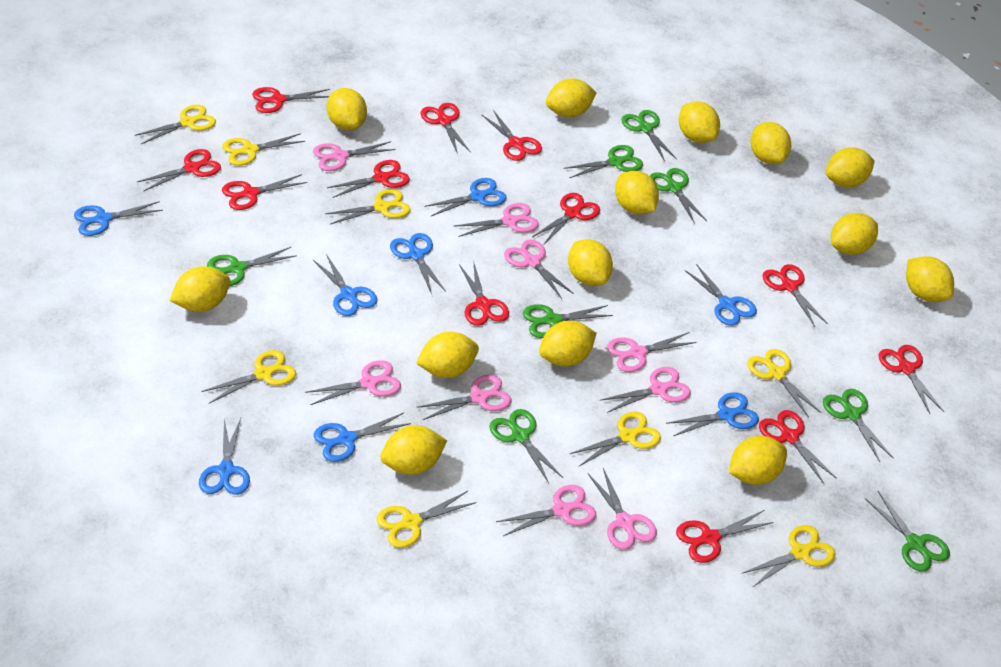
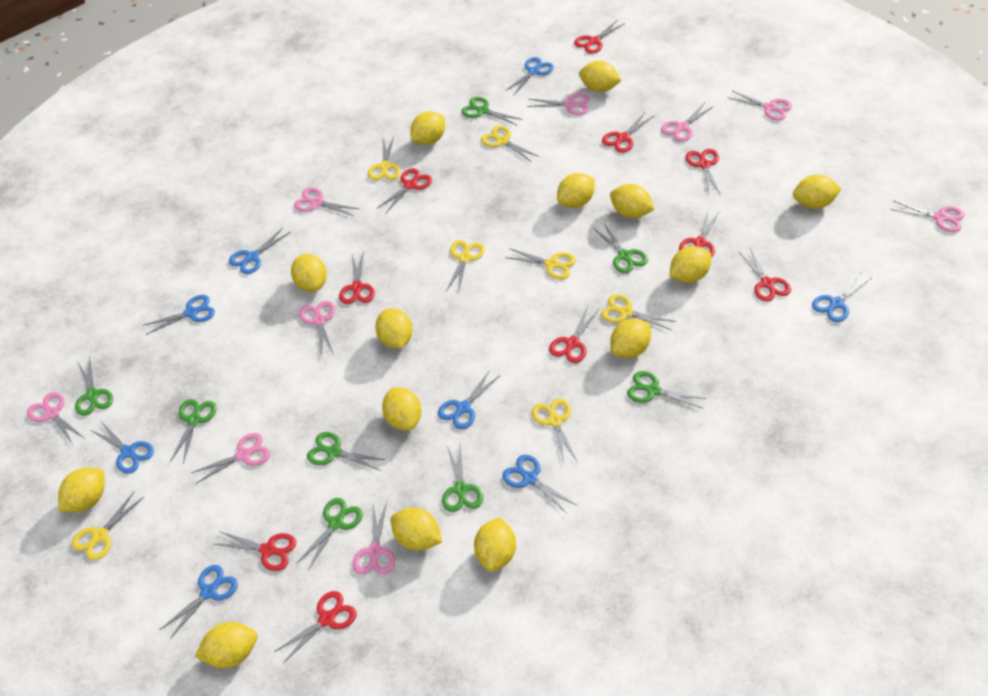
red scissors: 12 -> 10
yellow scissors: 8 -> 7

